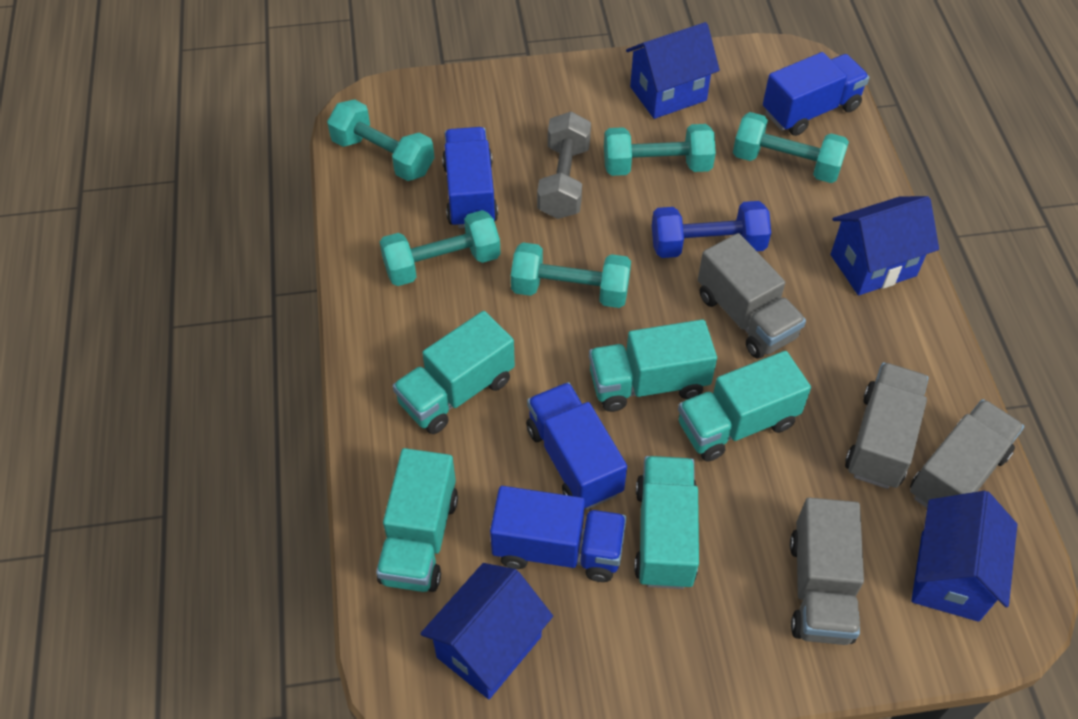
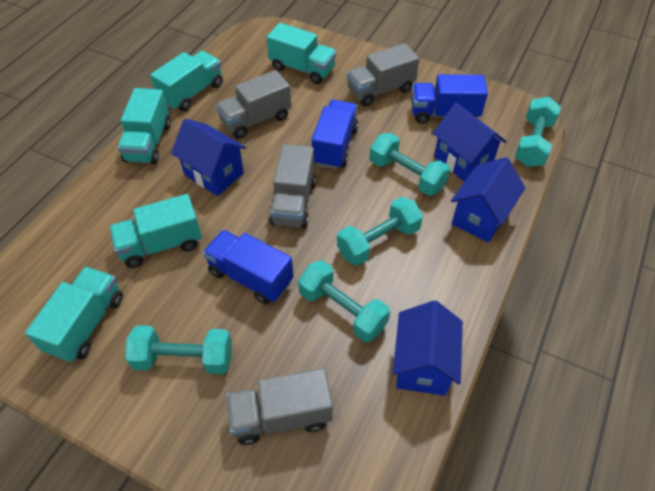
blue dumbbell: 1 -> 0
blue truck: 4 -> 3
grey dumbbell: 1 -> 0

